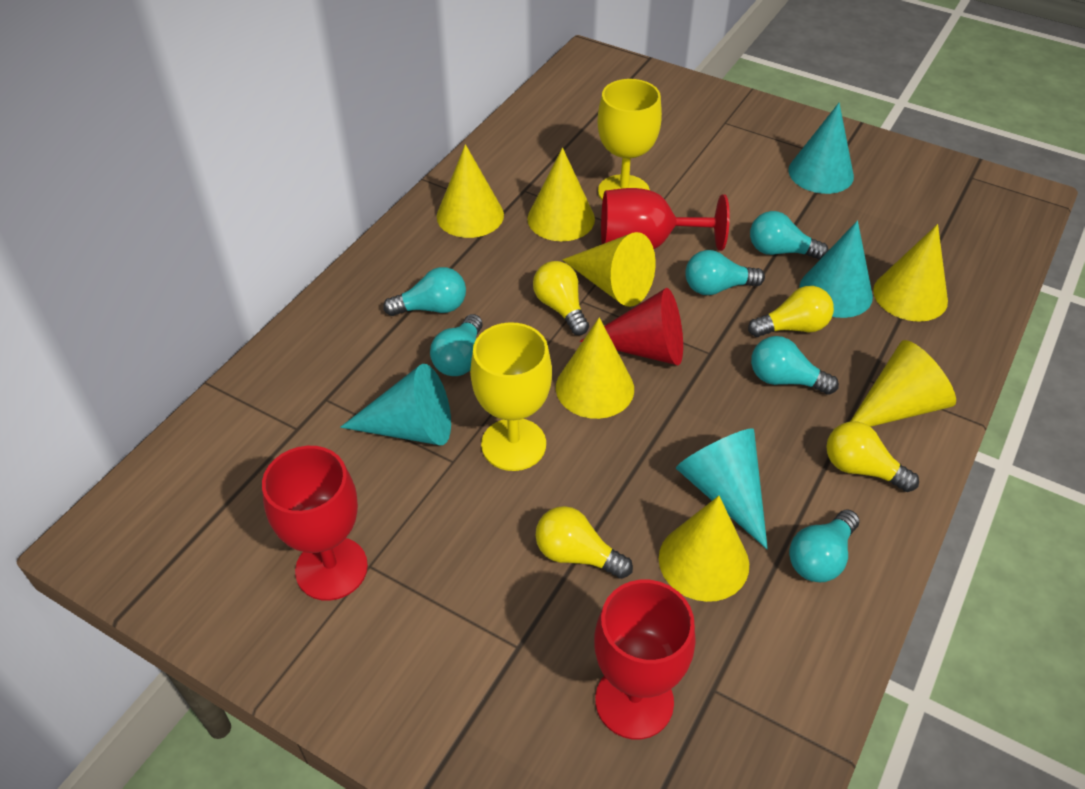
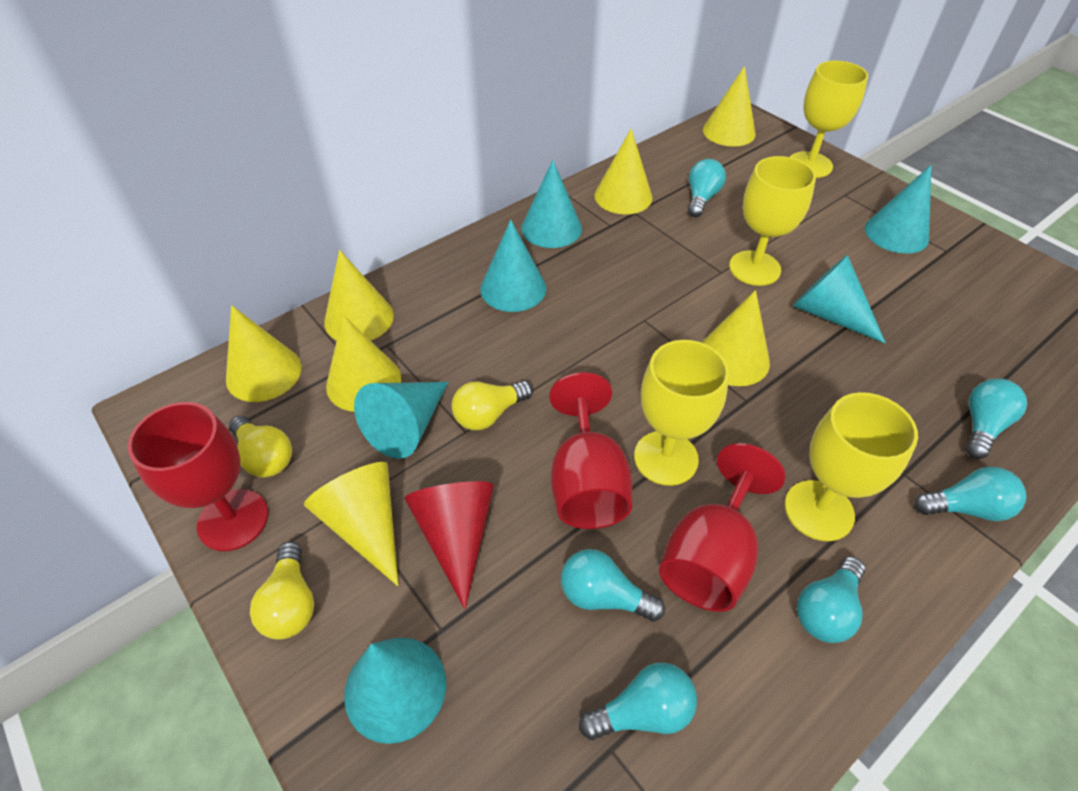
turquoise cone: 4 -> 6
yellow goblet: 2 -> 4
yellow light bulb: 4 -> 3

